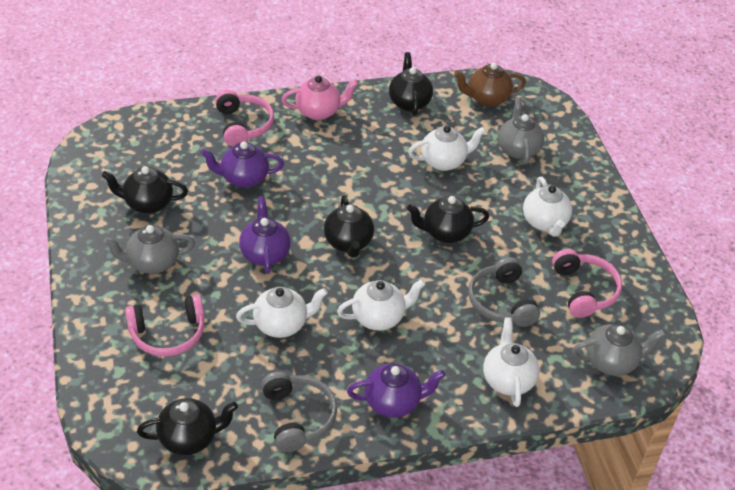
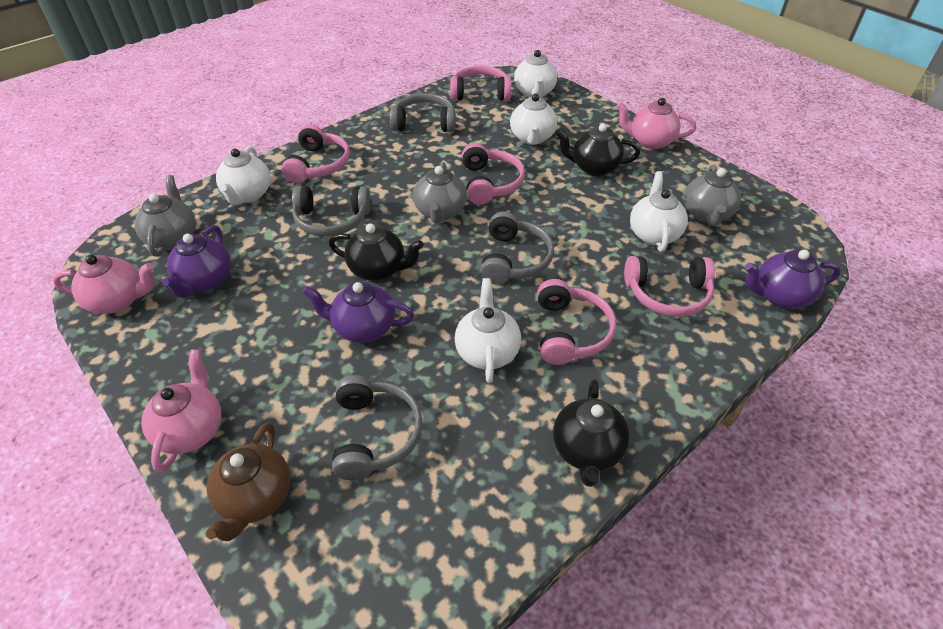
black teapot: 5 -> 3
grey headphones: 2 -> 4
pink headphones: 3 -> 5
pink teapot: 1 -> 3

